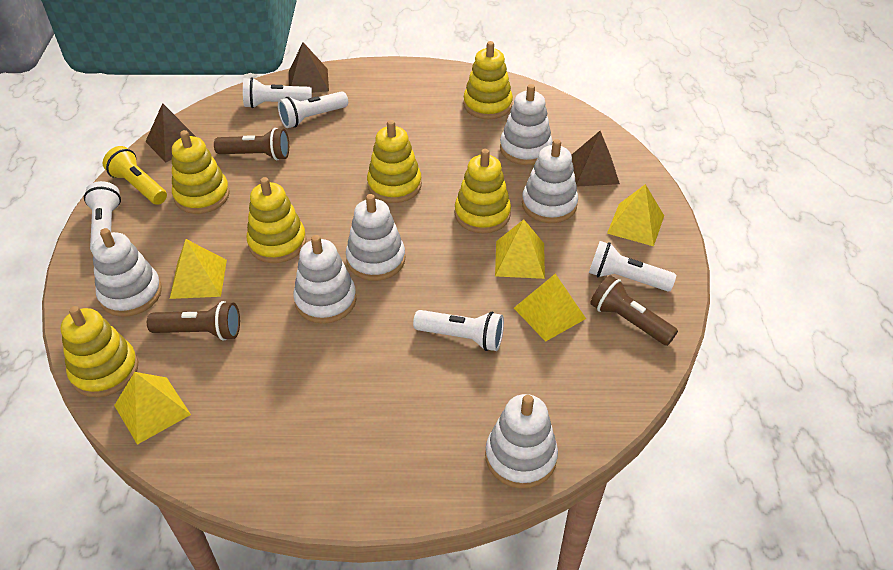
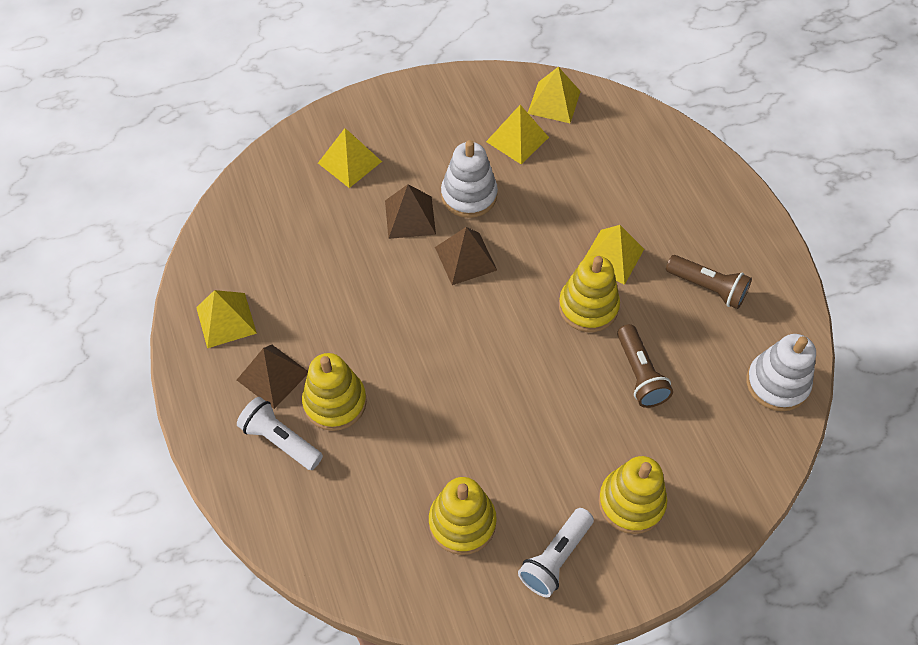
brown flashlight: 3 -> 2
white flashlight: 5 -> 2
white stacking toy: 6 -> 2
yellow flashlight: 1 -> 0
yellow stacking toy: 6 -> 4

